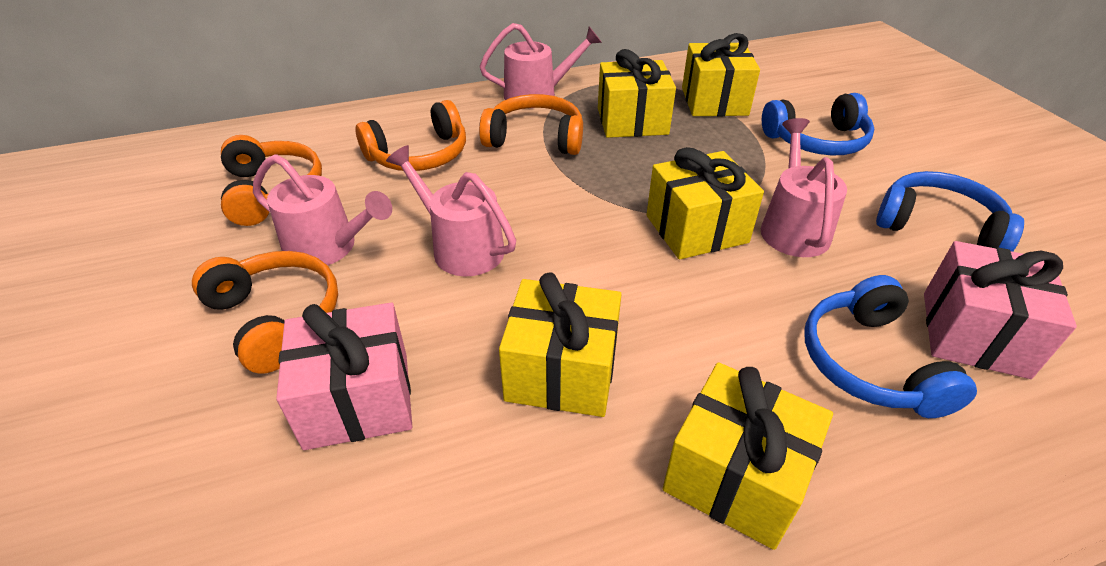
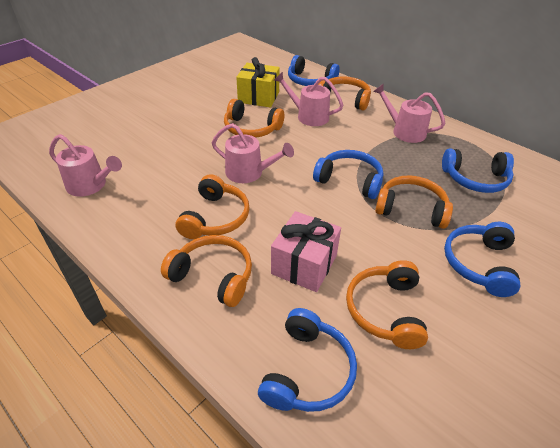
blue headphones: 3 -> 5
orange headphones: 4 -> 6
pink gift: 2 -> 1
yellow gift: 5 -> 1

